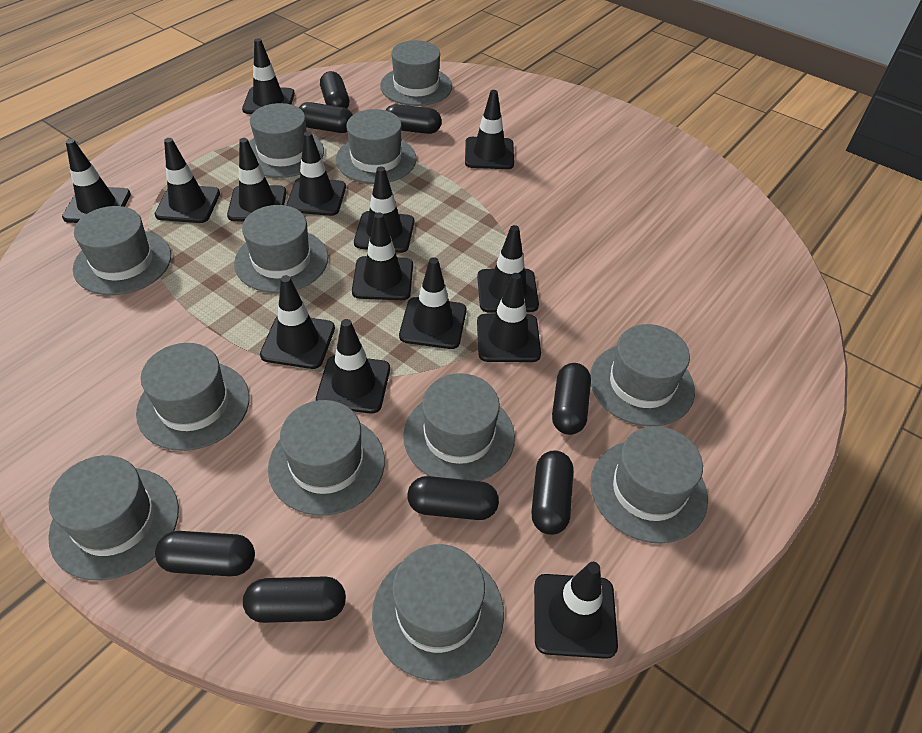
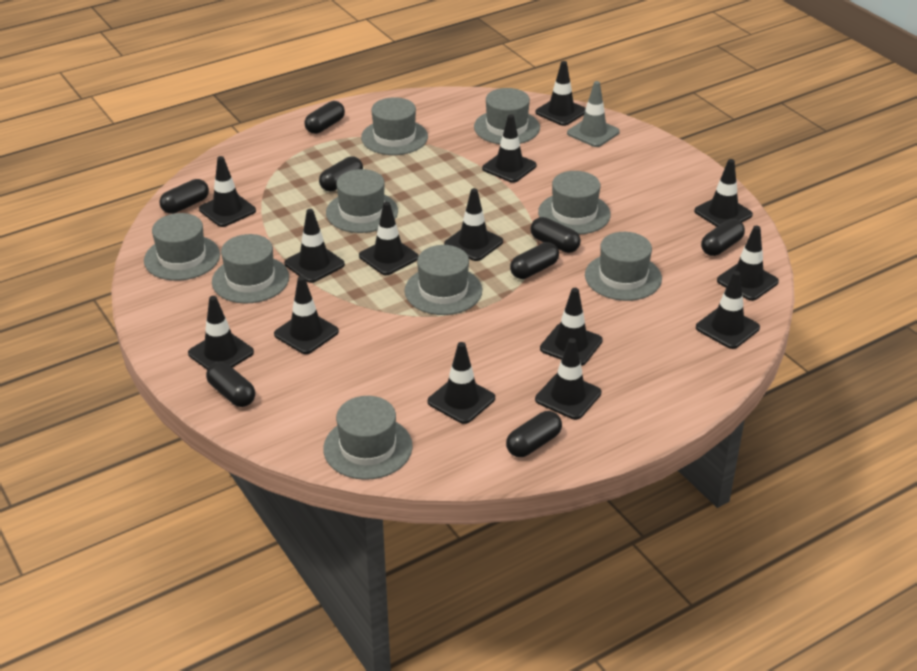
grey hat: 12 -> 9
grey traffic cone: 0 -> 1

